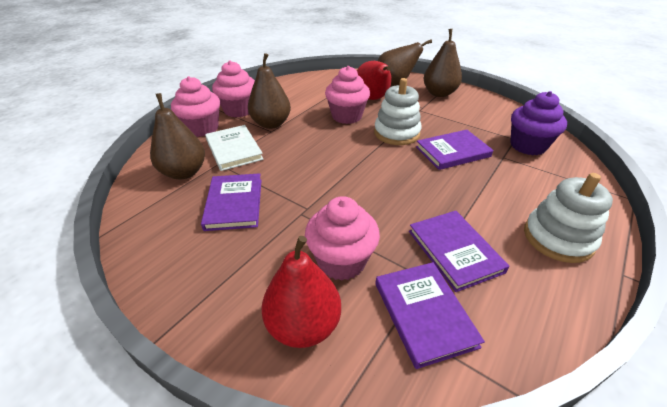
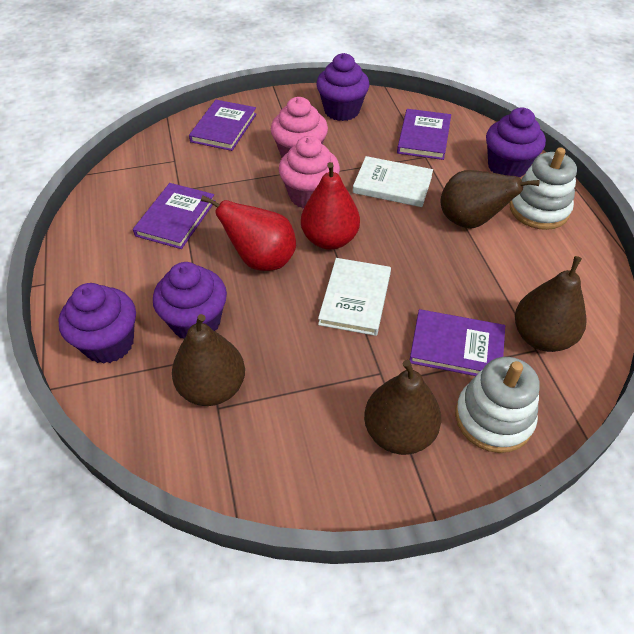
pink cupcake: 4 -> 2
purple cupcake: 1 -> 4
white book: 1 -> 2

